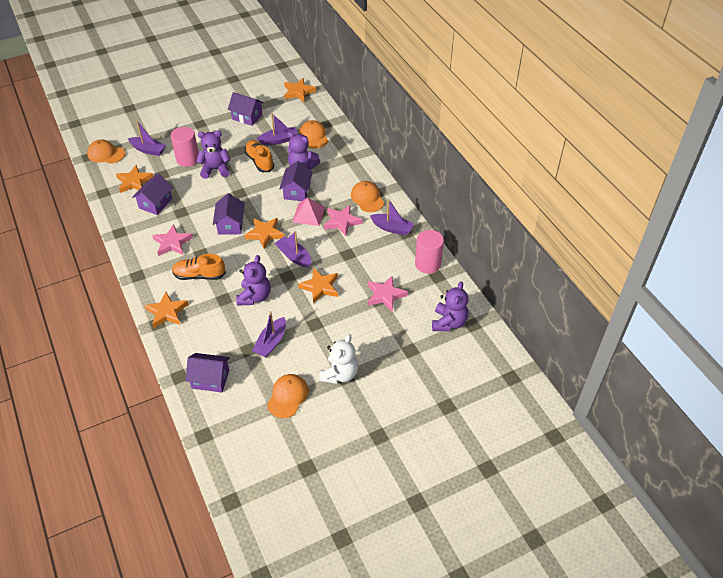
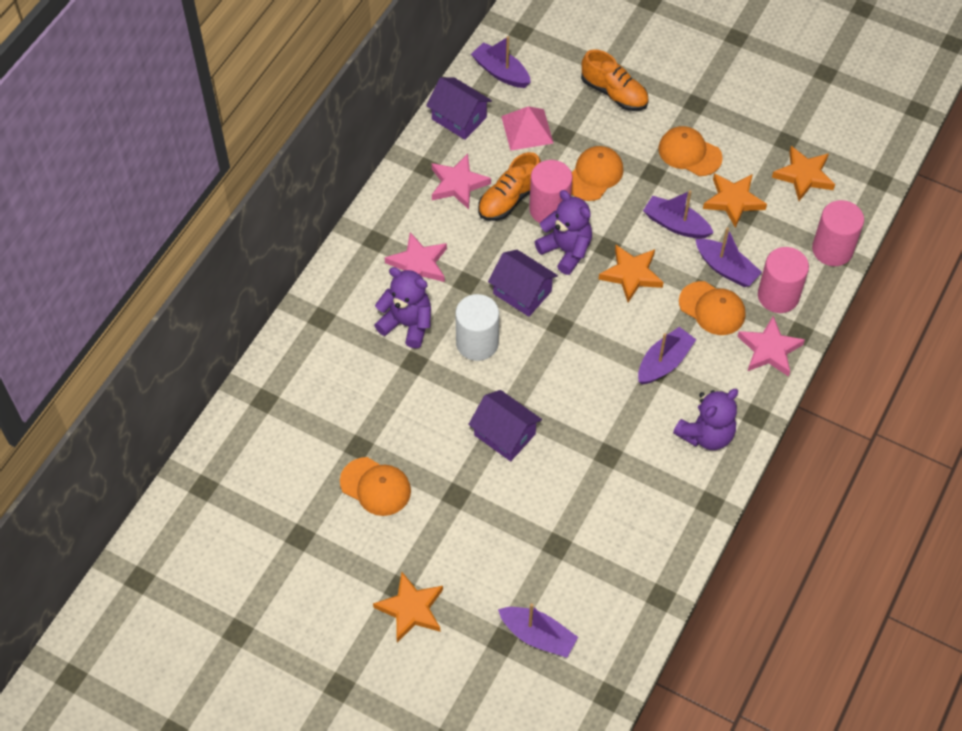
orange star: 5 -> 4
pink cylinder: 2 -> 3
purple house: 5 -> 3
purple teddy bear: 4 -> 3
white cylinder: 0 -> 1
white teddy bear: 1 -> 0

